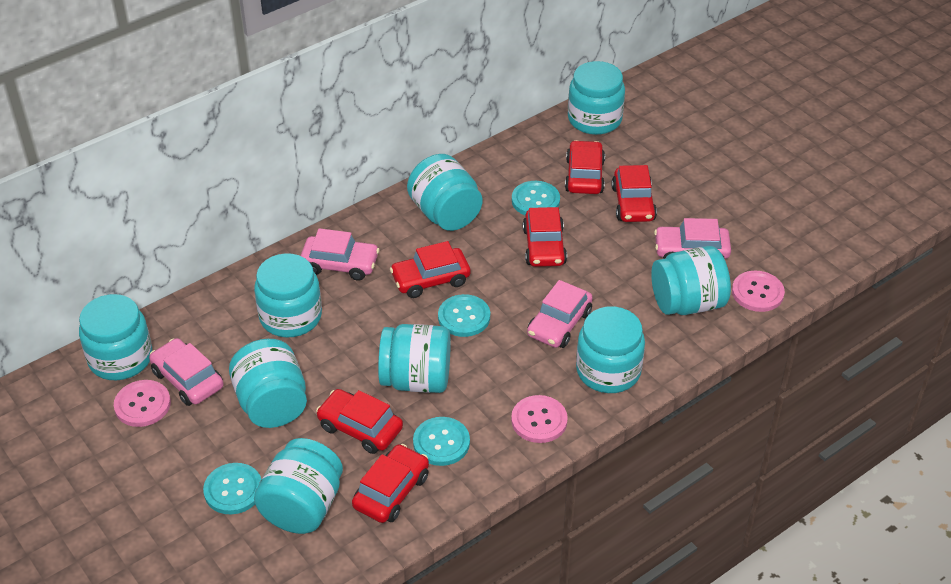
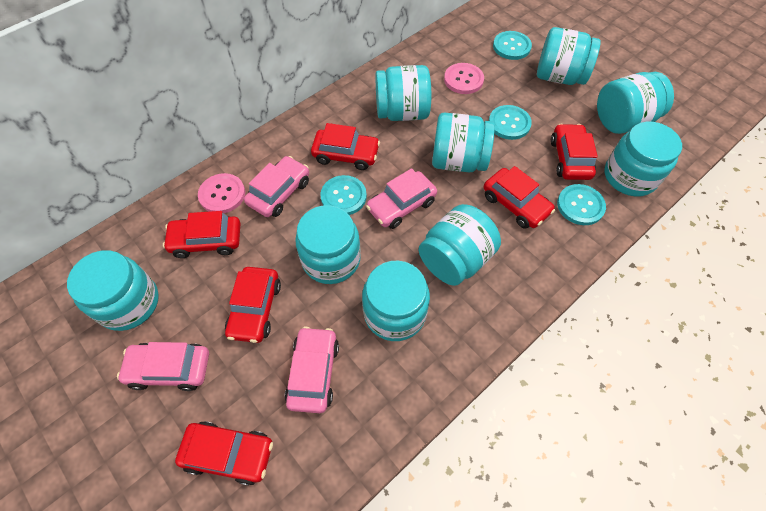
pink button: 3 -> 2

